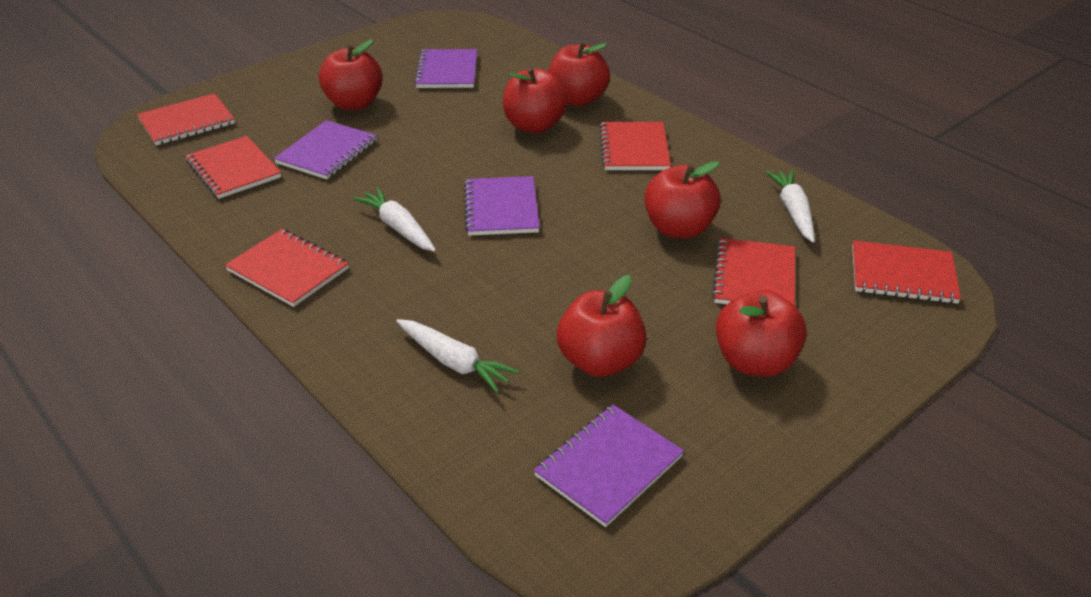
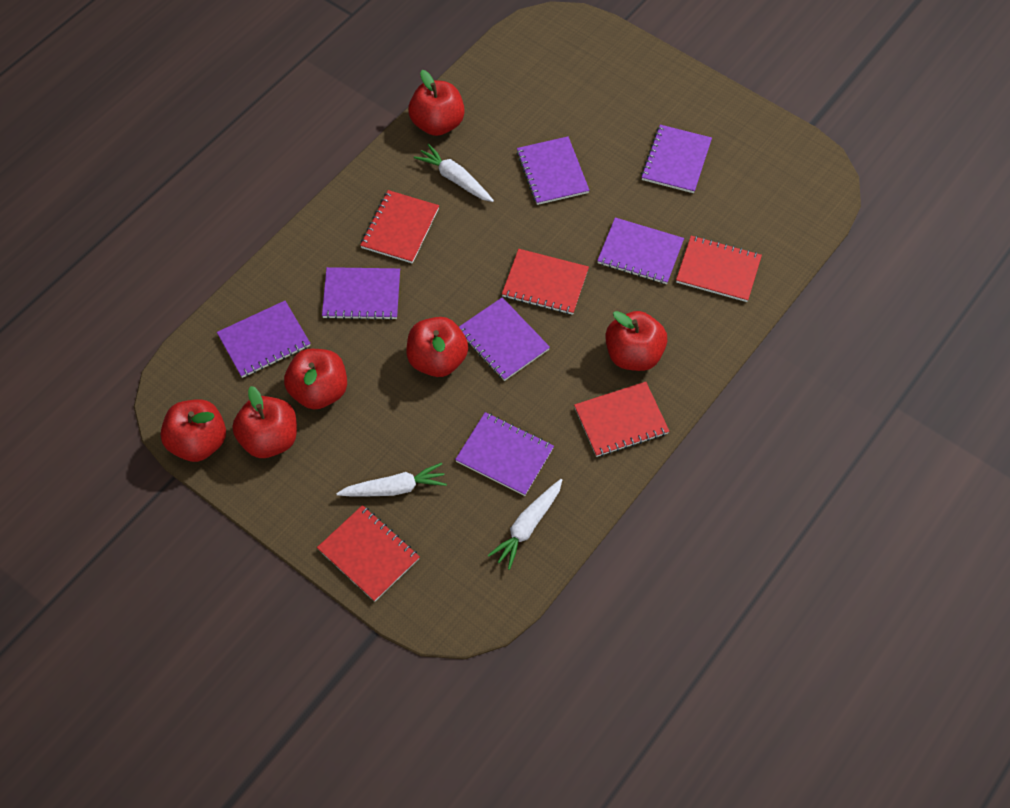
purple notebook: 4 -> 7
red notebook: 6 -> 5

